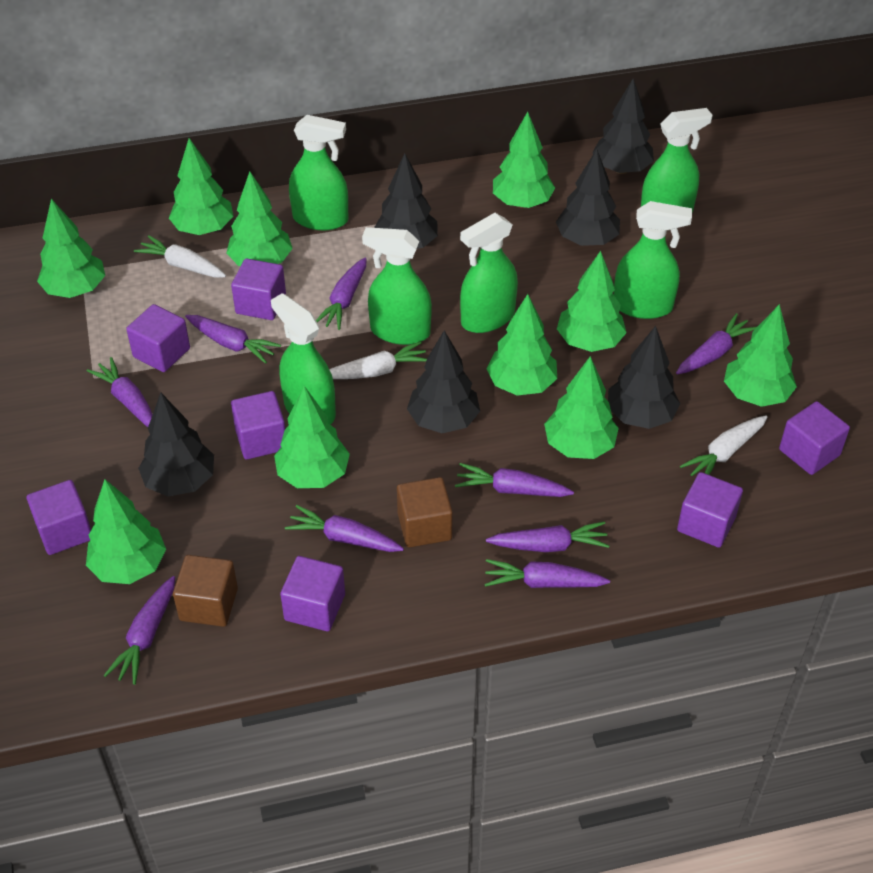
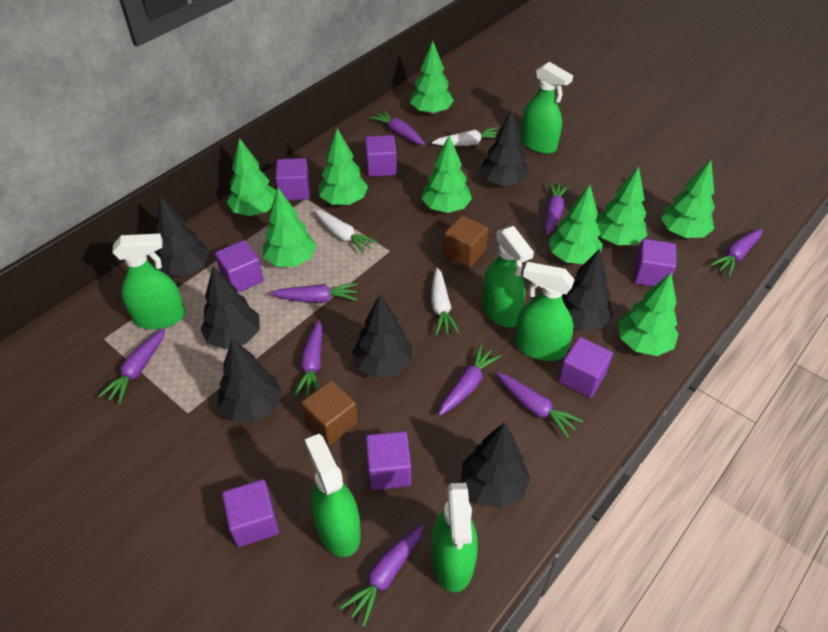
black tree: 6 -> 7
green tree: 10 -> 9

